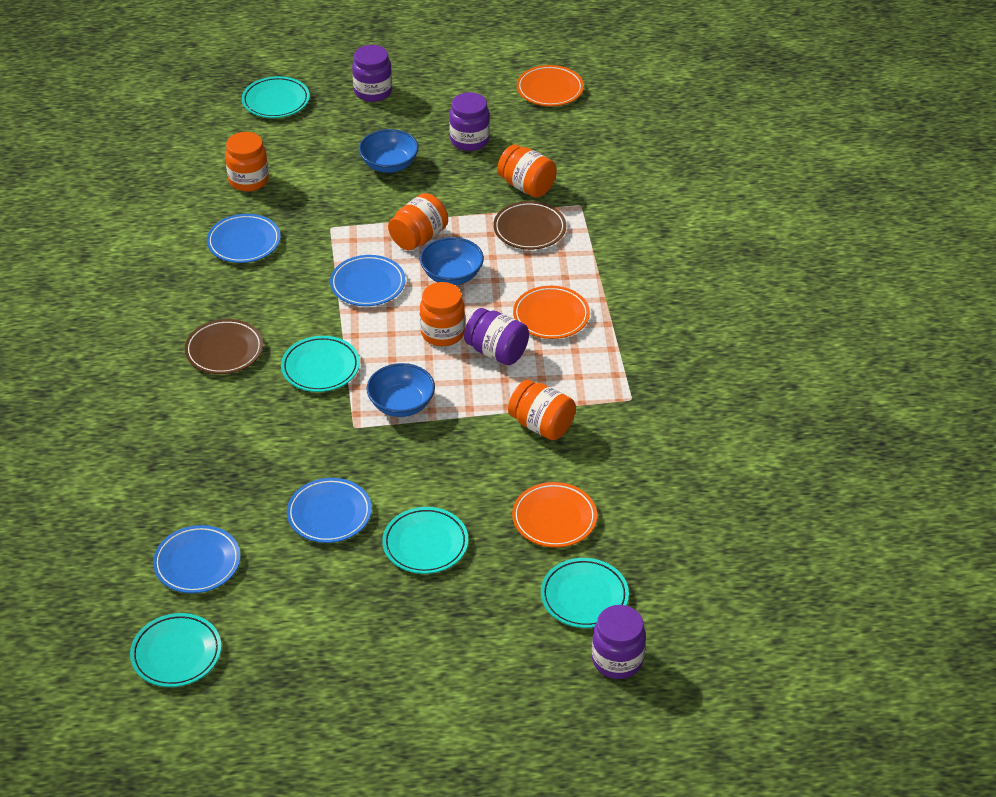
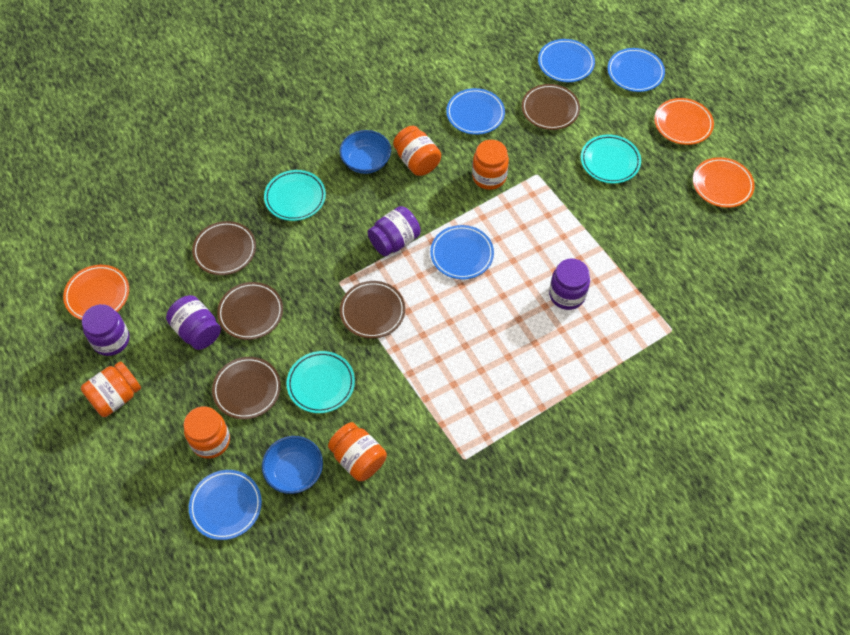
blue bowl: 3 -> 2
blue plate: 4 -> 5
brown plate: 2 -> 5
turquoise plate: 5 -> 3

